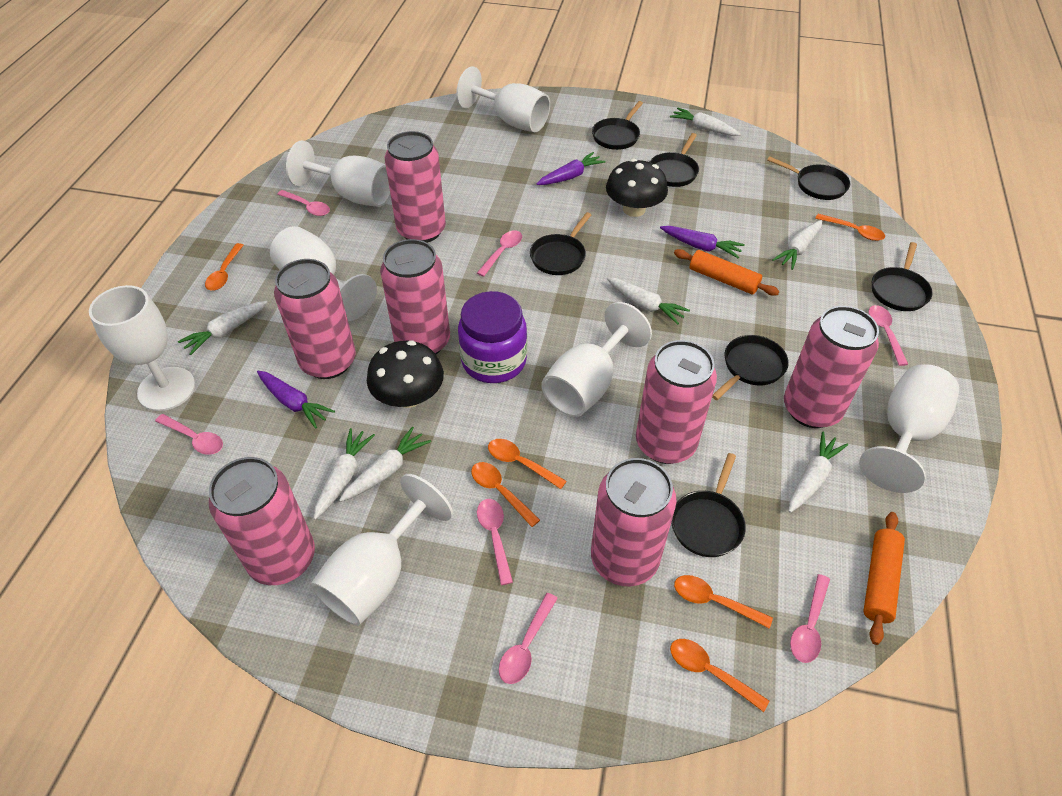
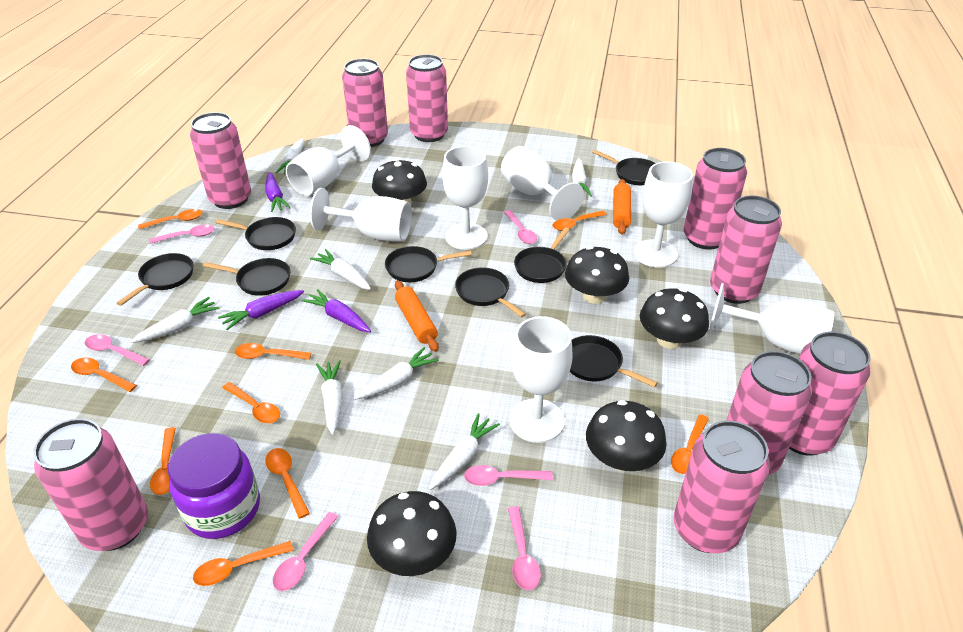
black mushroom: 2 -> 5
black pan: 7 -> 8
orange spoon: 6 -> 9
pink can: 7 -> 9
pink spoon: 7 -> 6

